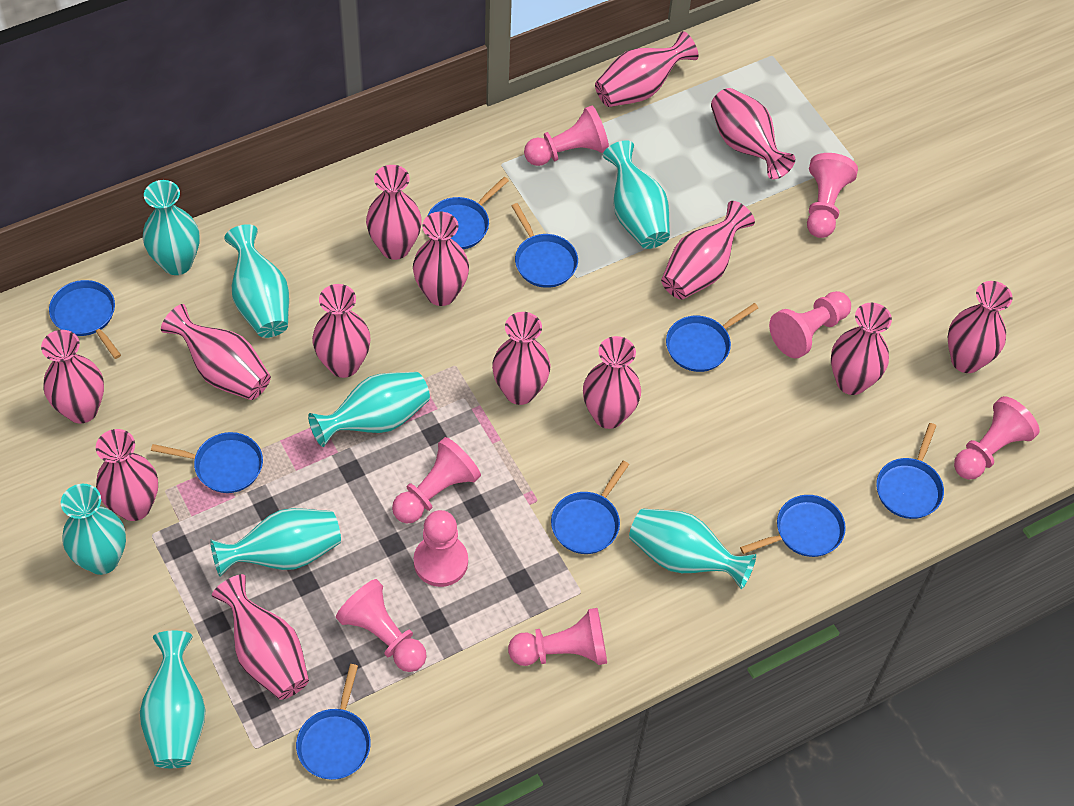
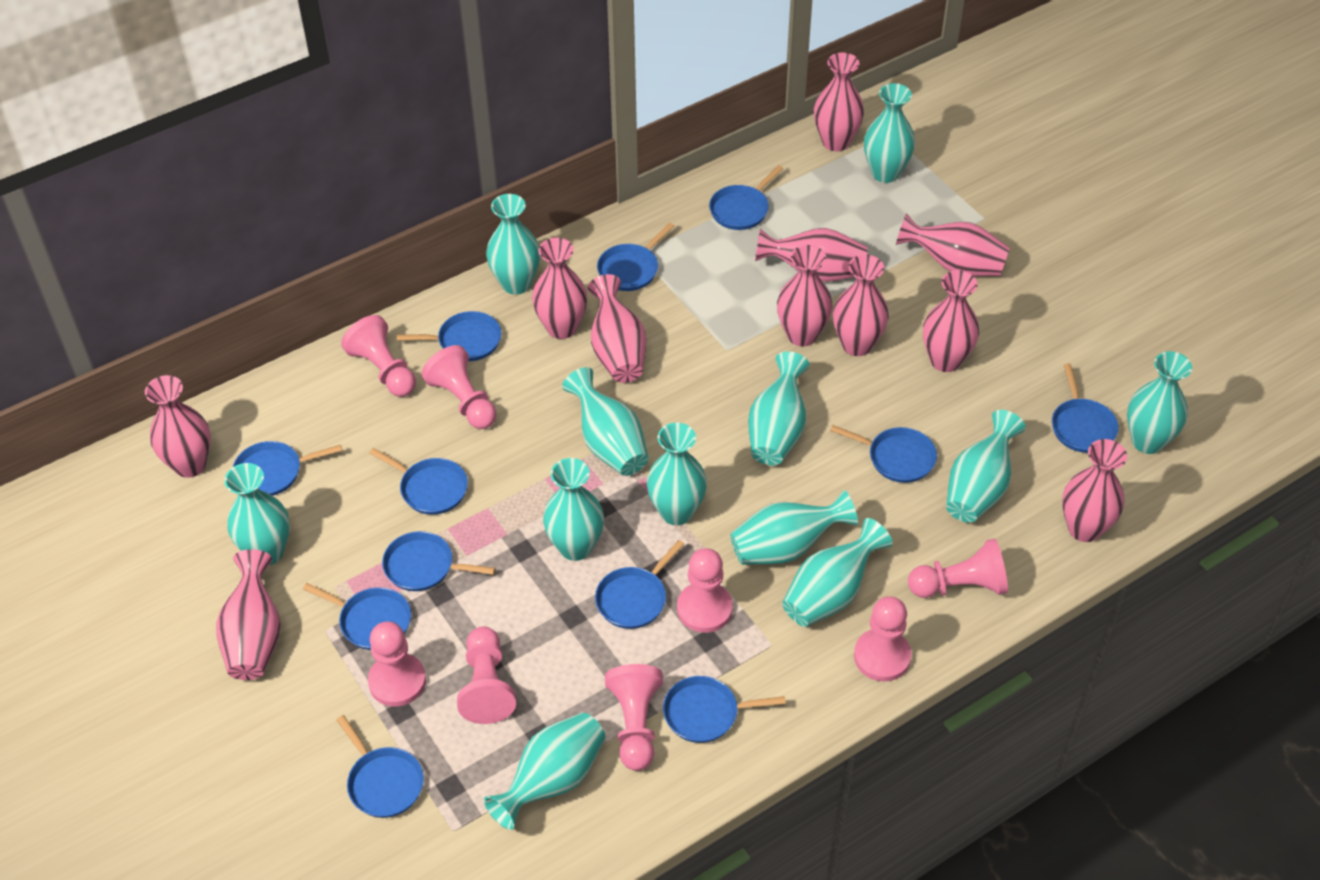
blue pan: 9 -> 12
pink vase: 14 -> 11
turquoise vase: 8 -> 12

